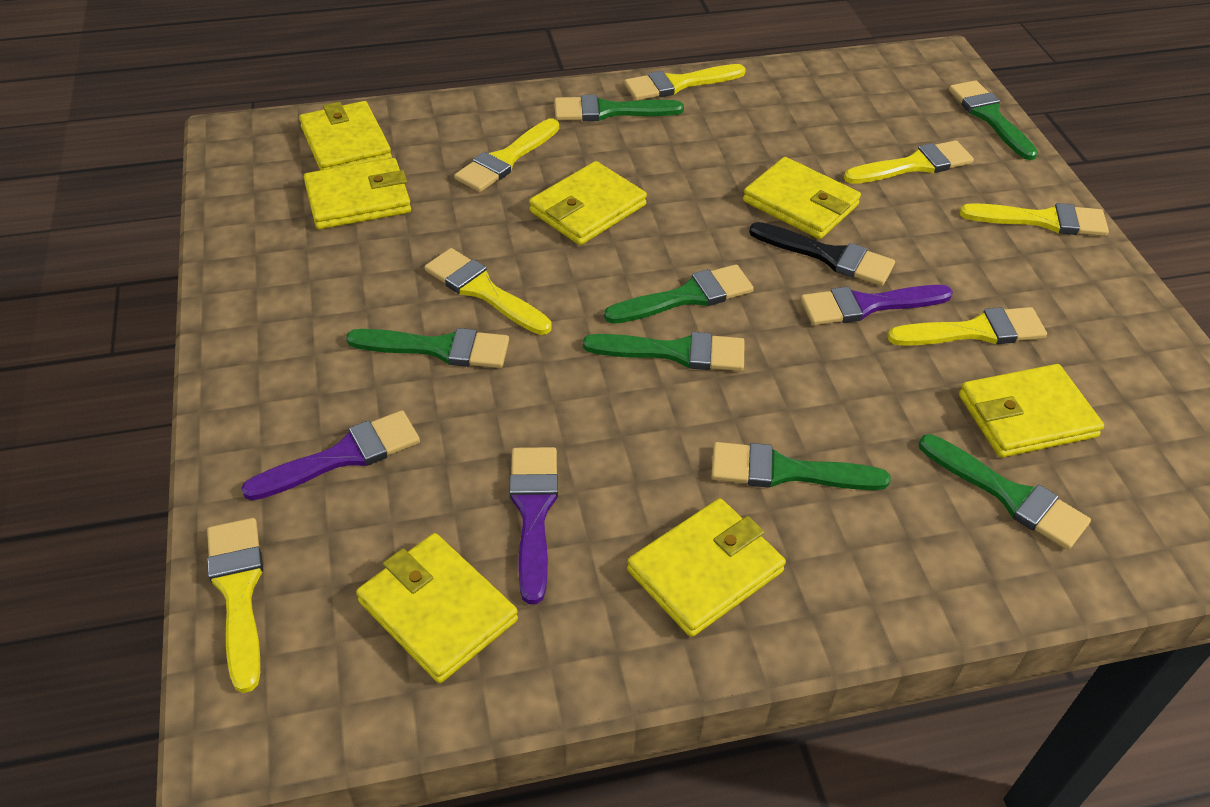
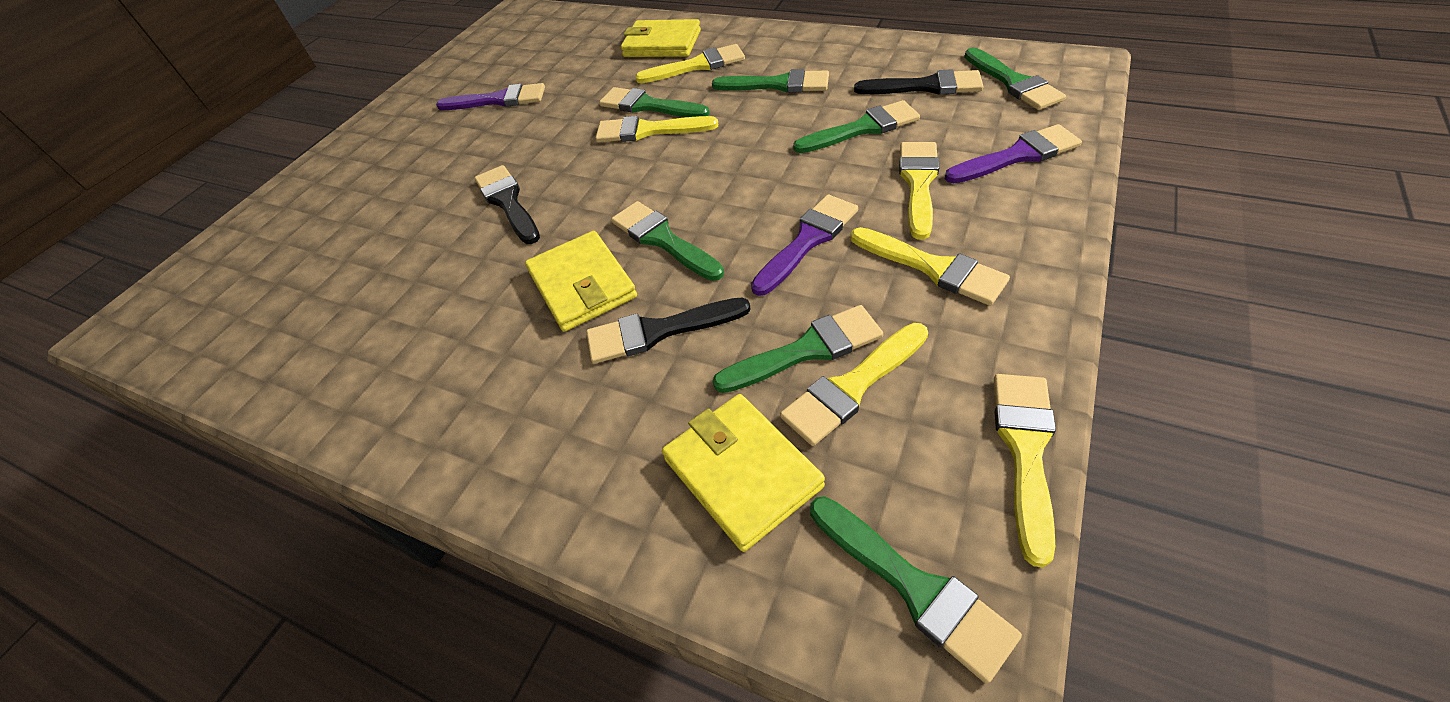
black brush: 1 -> 3
yellow brush: 7 -> 6
yellow wallet: 7 -> 3

